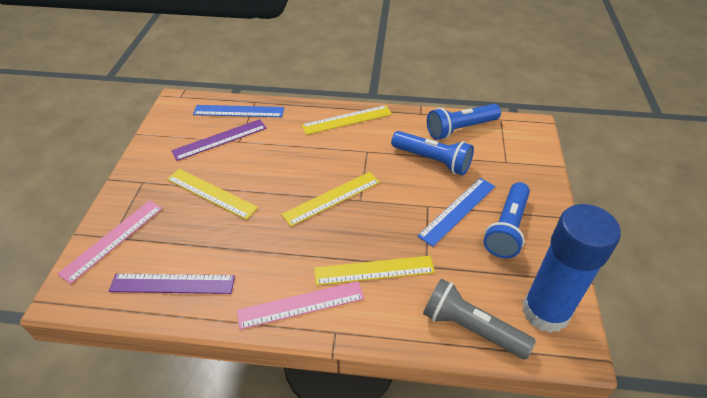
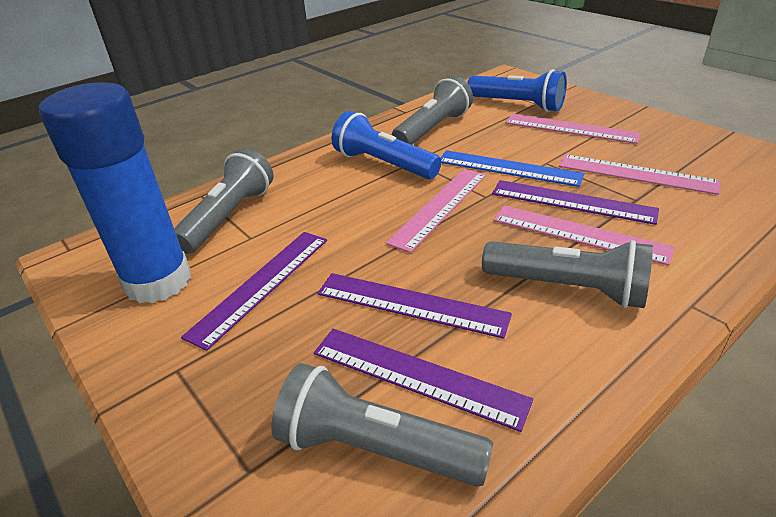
blue flashlight: 3 -> 2
blue ruler: 2 -> 1
grey flashlight: 1 -> 4
pink ruler: 2 -> 4
purple ruler: 2 -> 4
yellow ruler: 4 -> 0

